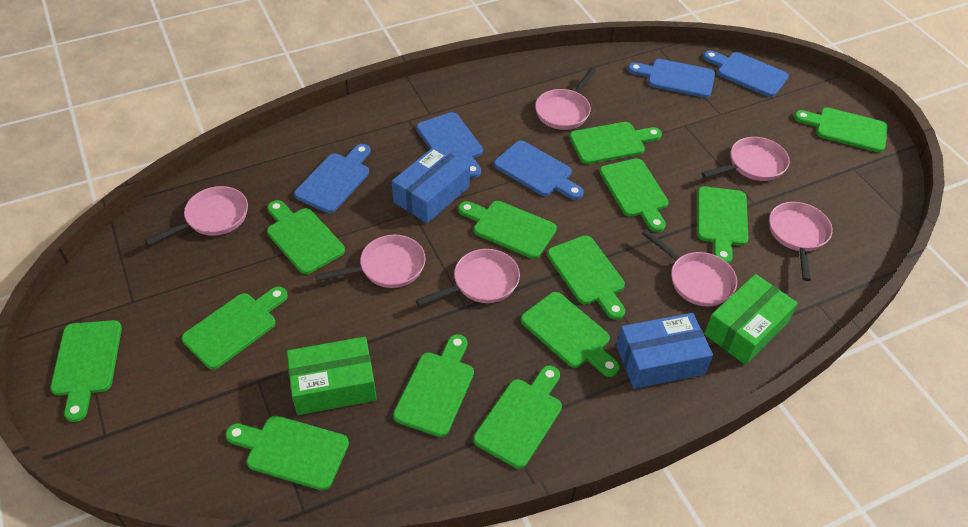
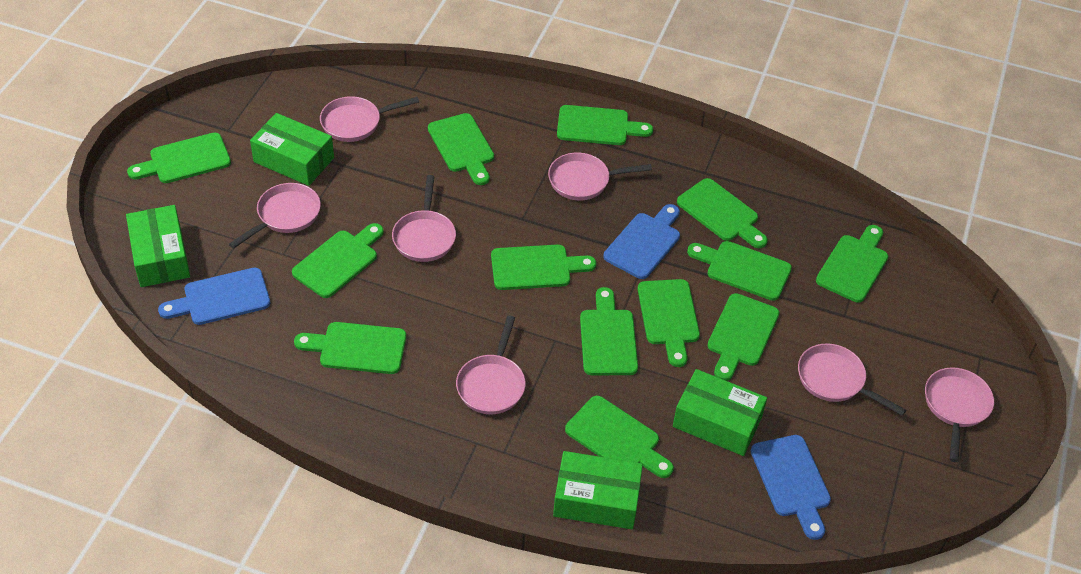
blue box: 2 -> 0
blue cutting board: 5 -> 3
green box: 2 -> 4

